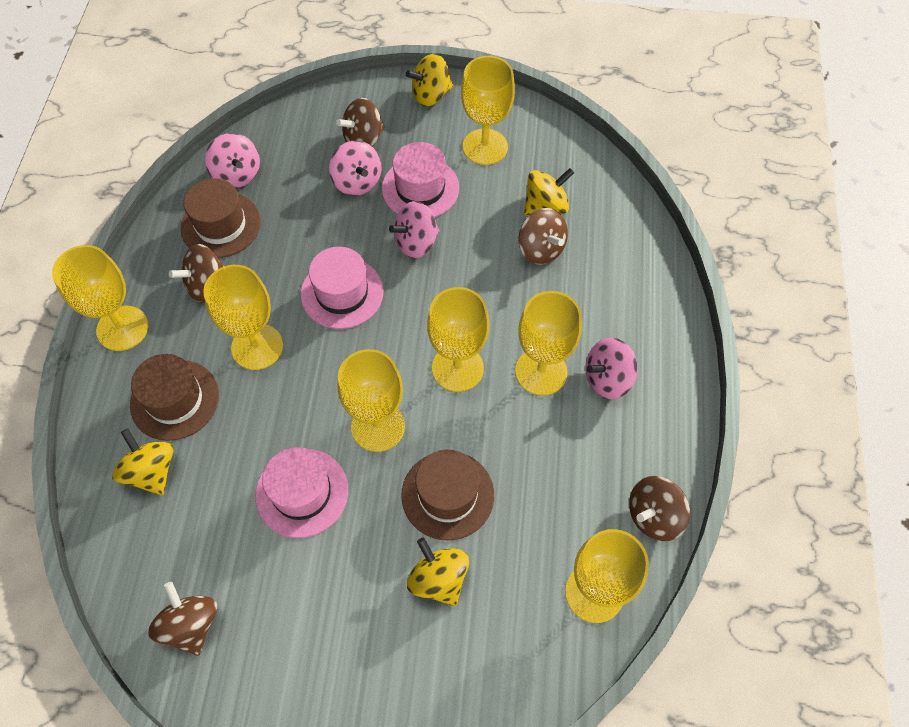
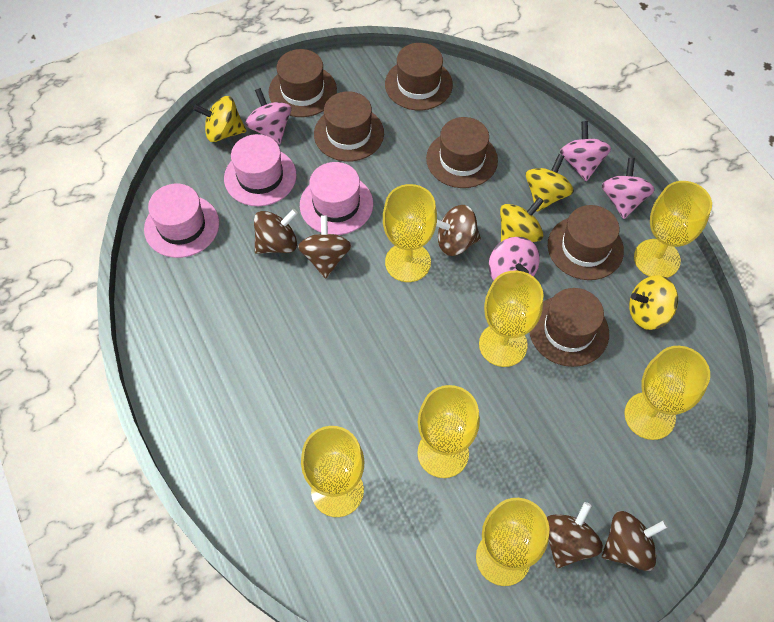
brown hat: 3 -> 6

